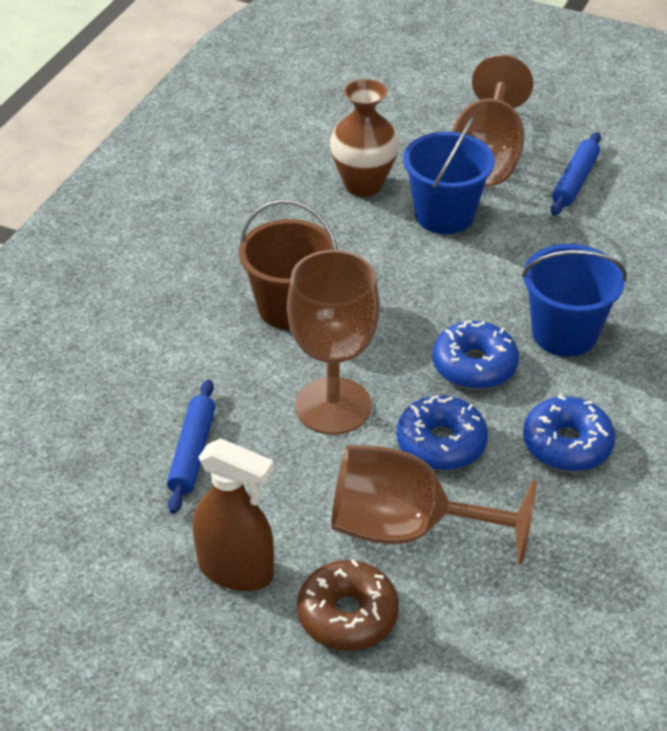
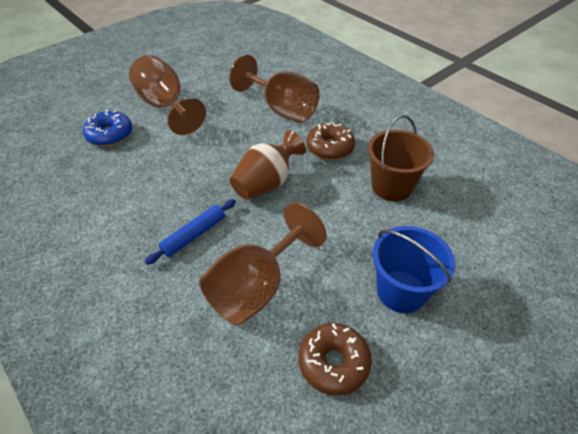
blue bucket: 2 -> 1
blue donut: 3 -> 1
blue rolling pin: 2 -> 1
brown donut: 1 -> 2
brown spray bottle: 1 -> 0

